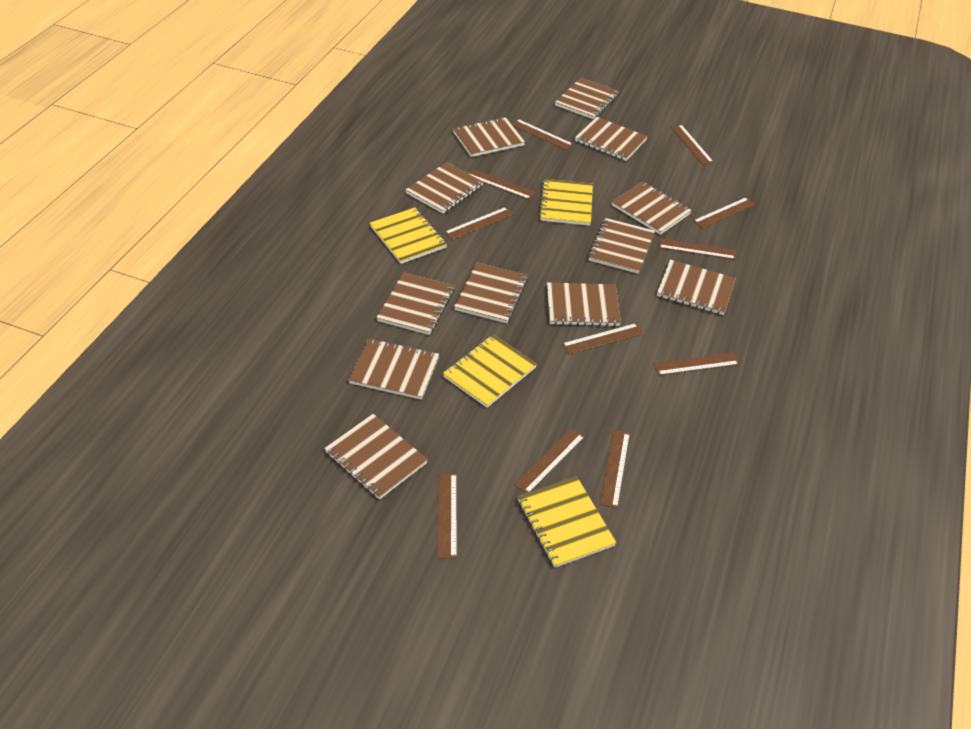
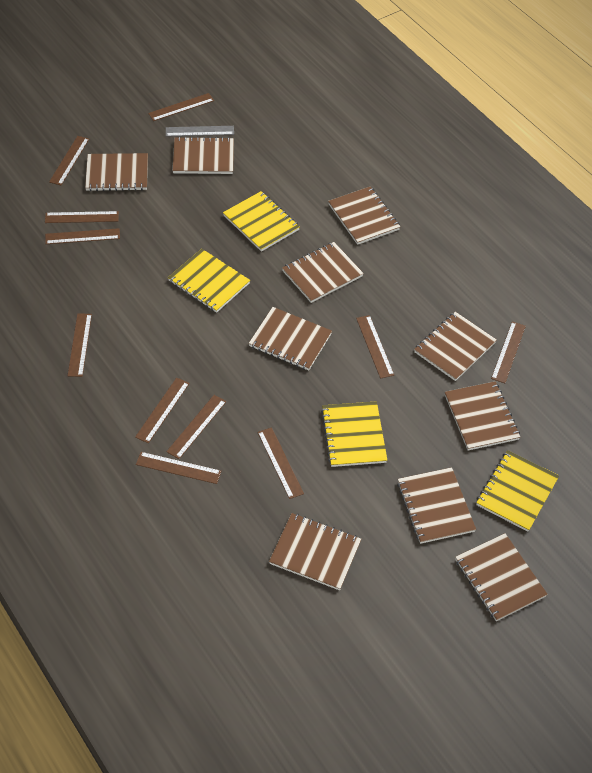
brown notebook: 12 -> 10
grey ruler: 0 -> 1

